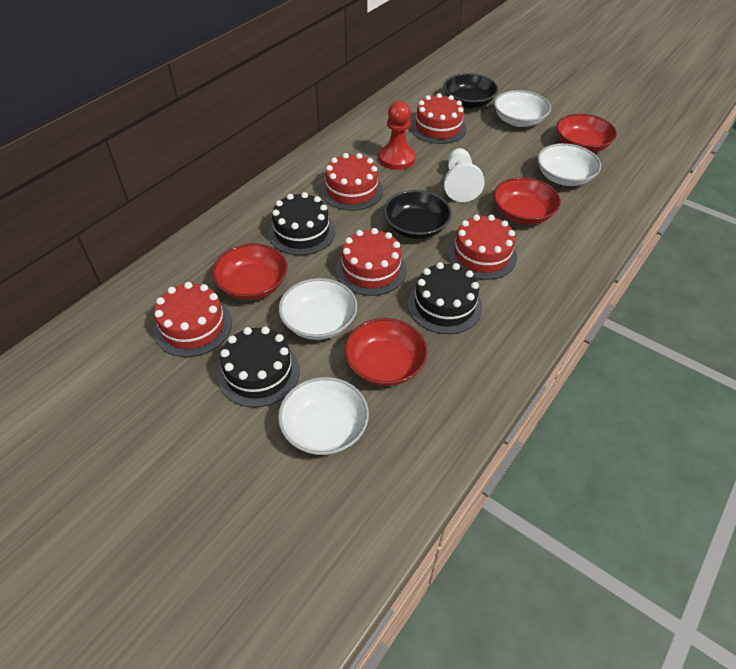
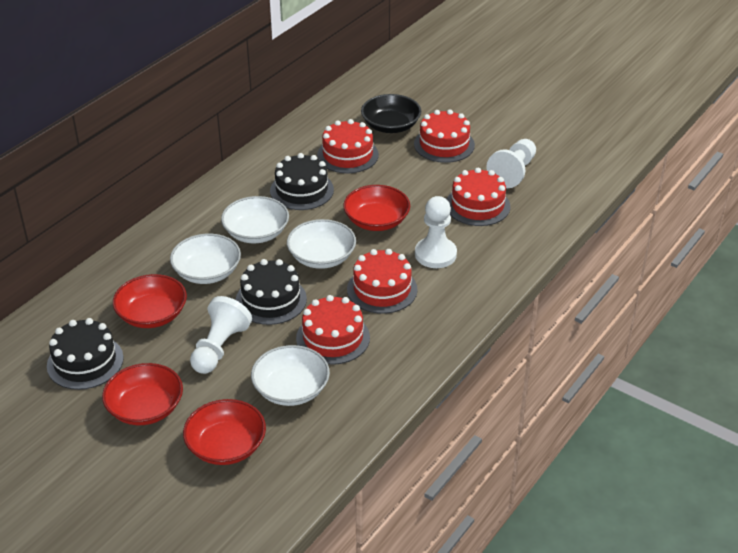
black bowl: 2 -> 1
red pawn: 1 -> 0
white pawn: 1 -> 3

